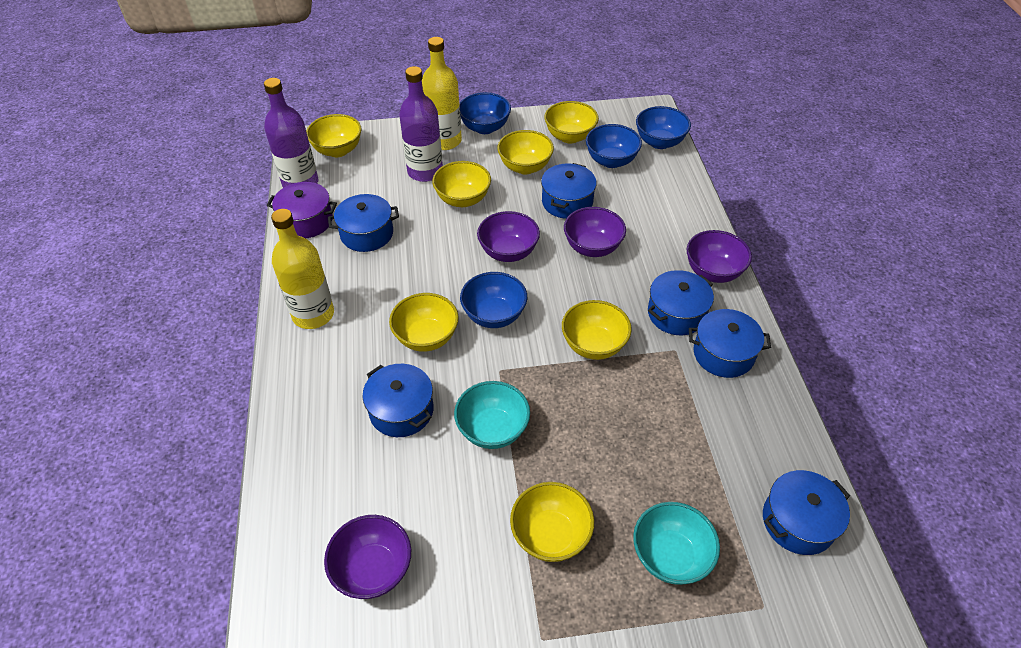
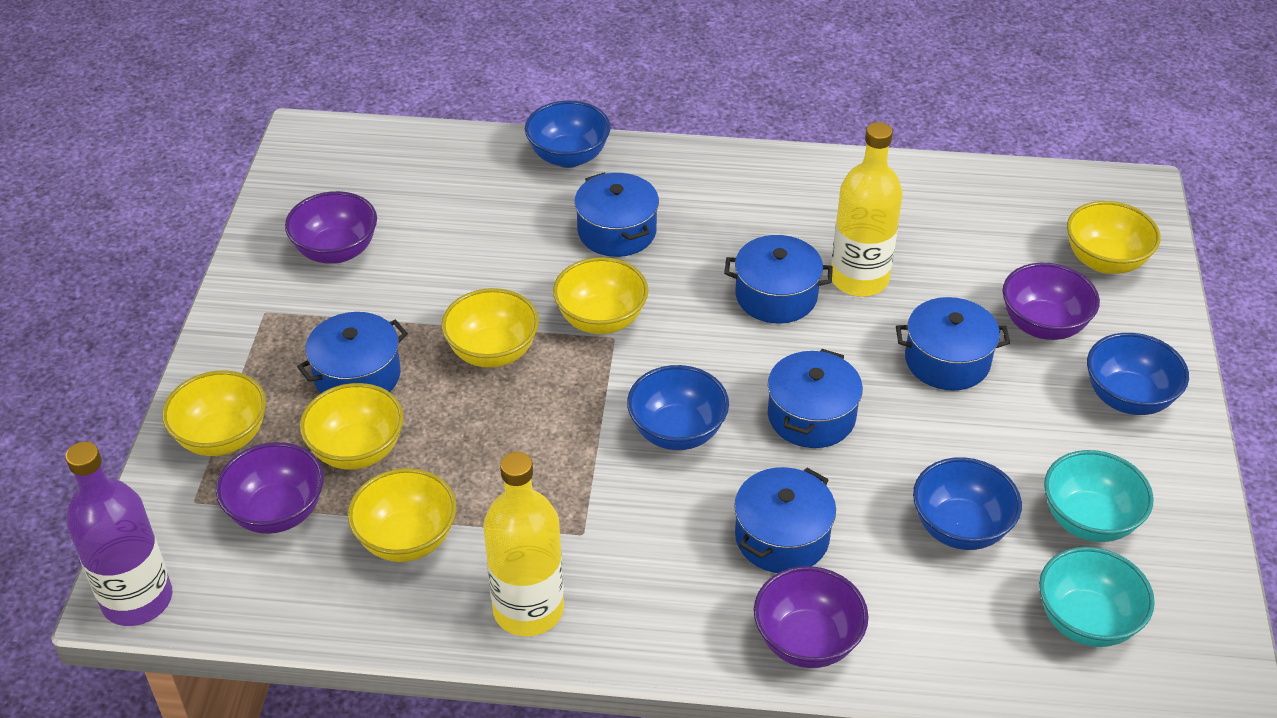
purple bottle: 2 -> 1
purple pot: 1 -> 0
yellow bowl: 7 -> 6

